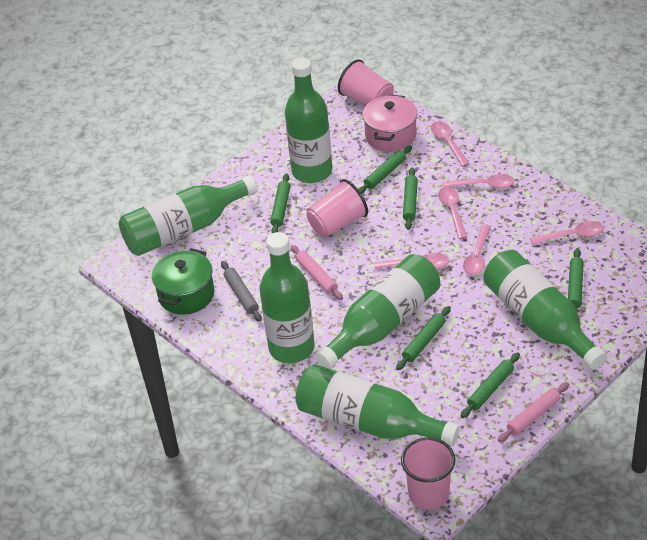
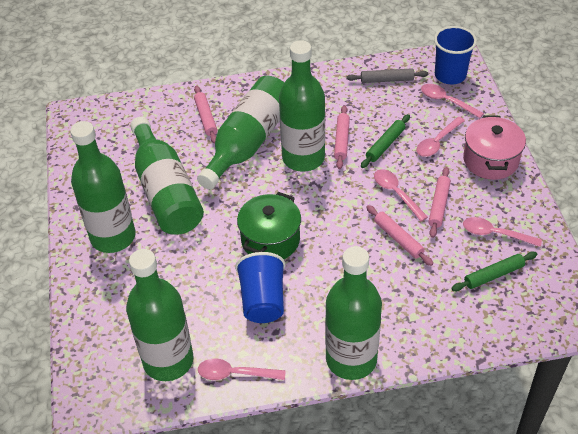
blue cup: 0 -> 2
green rolling pin: 6 -> 2
pink cup: 3 -> 0
pink rolling pin: 2 -> 4
pink spoon: 6 -> 5

